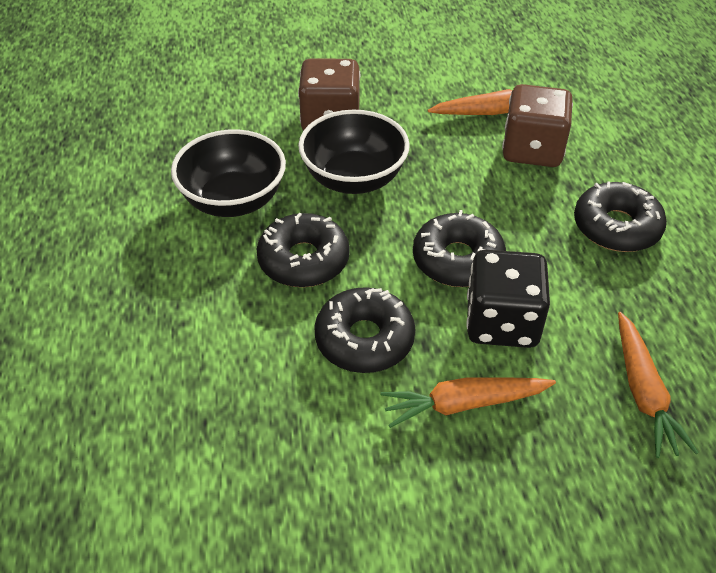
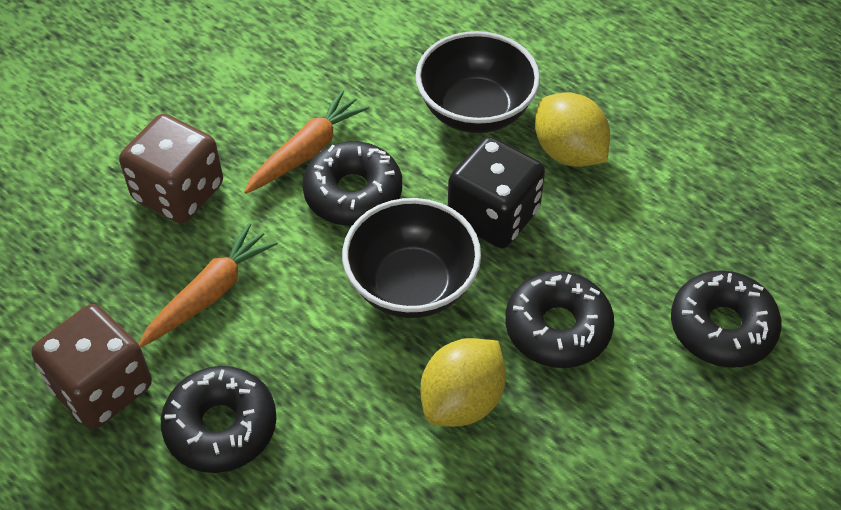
orange carrot: 3 -> 2
yellow lemon: 0 -> 2

